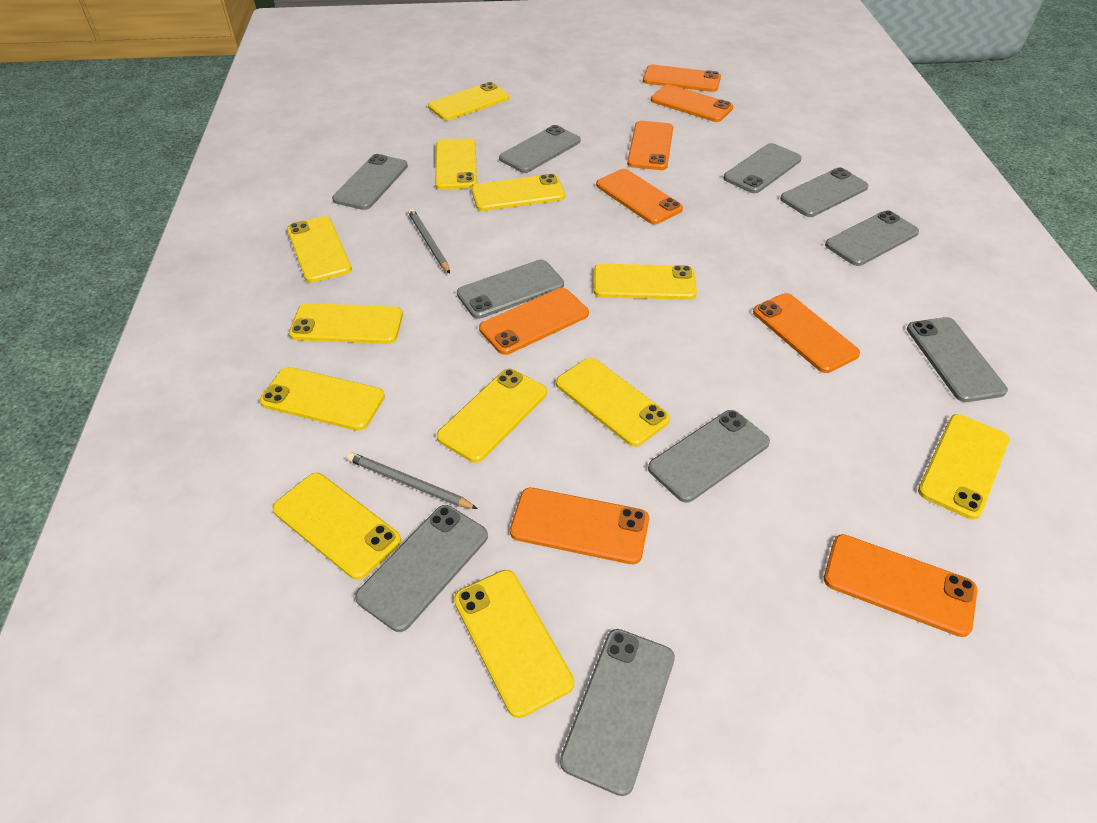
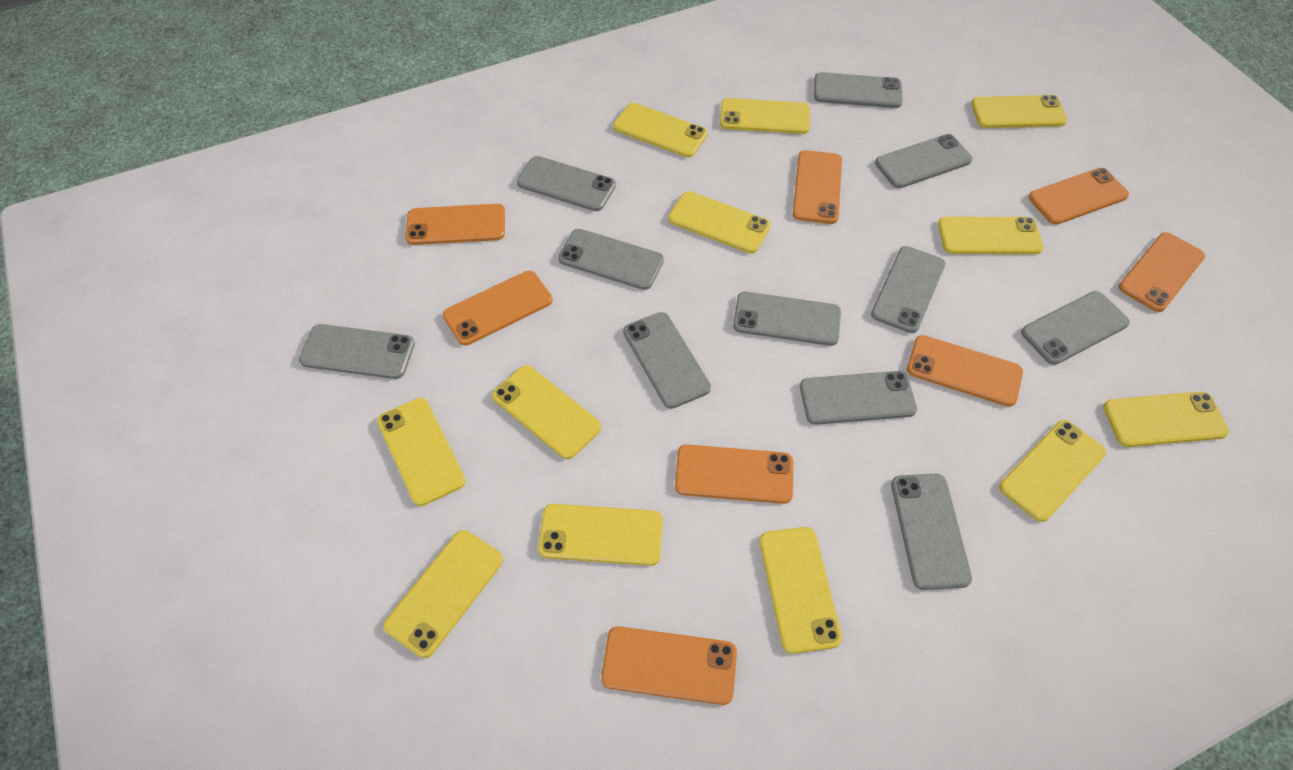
grey pencil: 2 -> 0
grey phone: 10 -> 11

